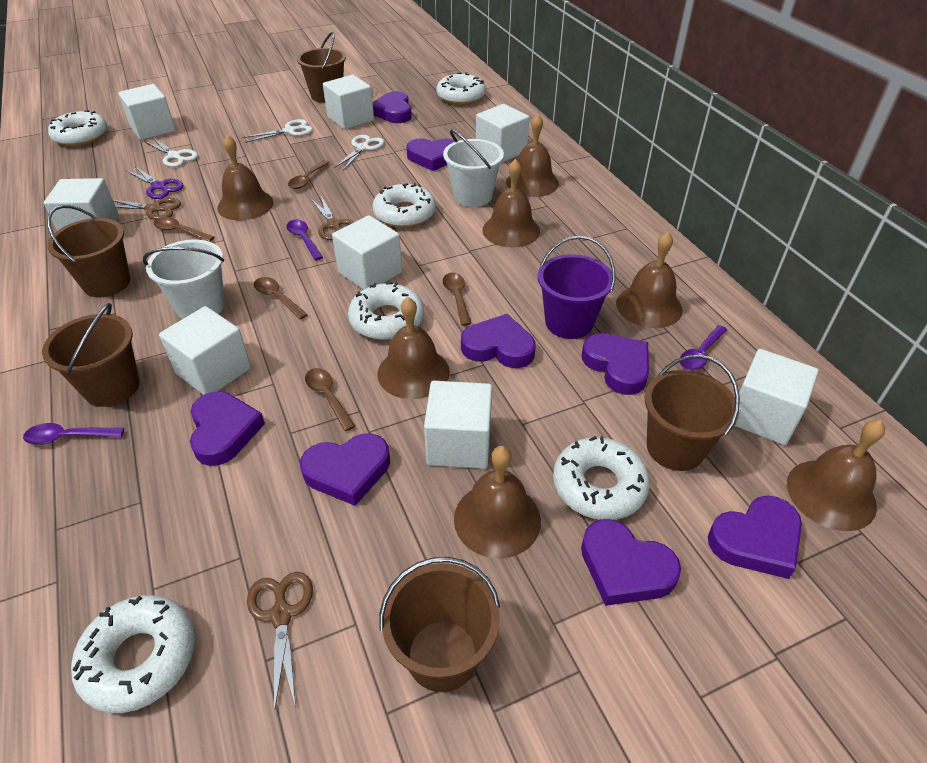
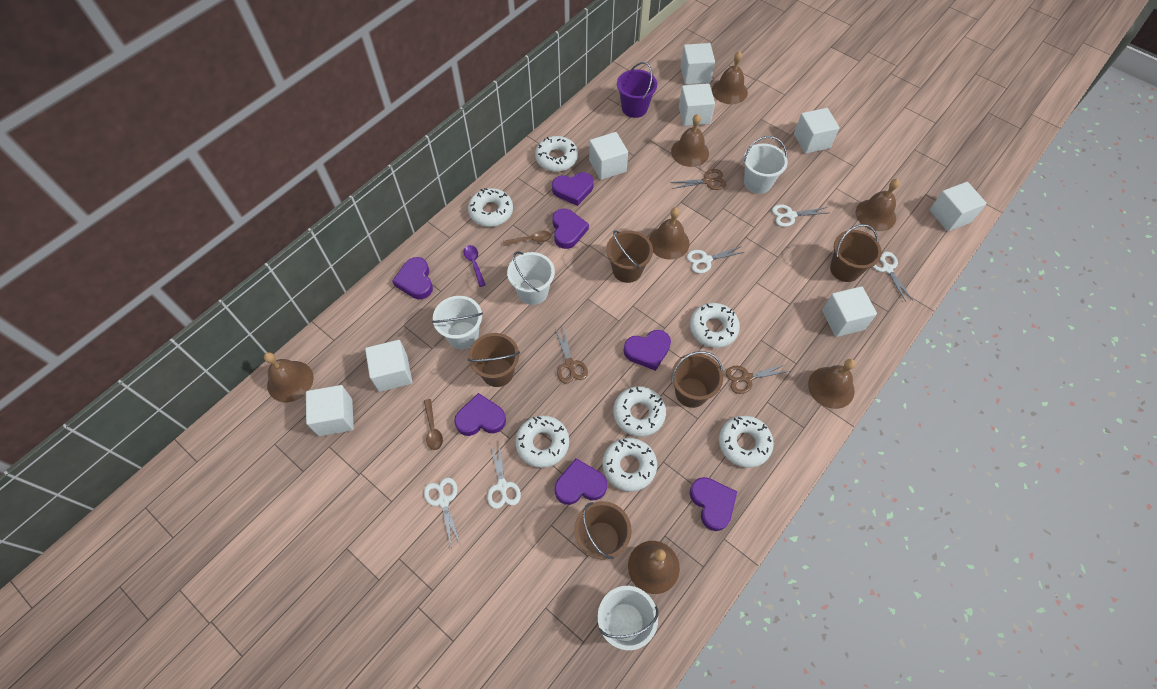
brown spoon: 5 -> 2
purple heart: 8 -> 7
purple scissors: 1 -> 0
purple spoon: 3 -> 1
white bucket: 2 -> 4
white donut: 6 -> 7
white scissors: 3 -> 5

